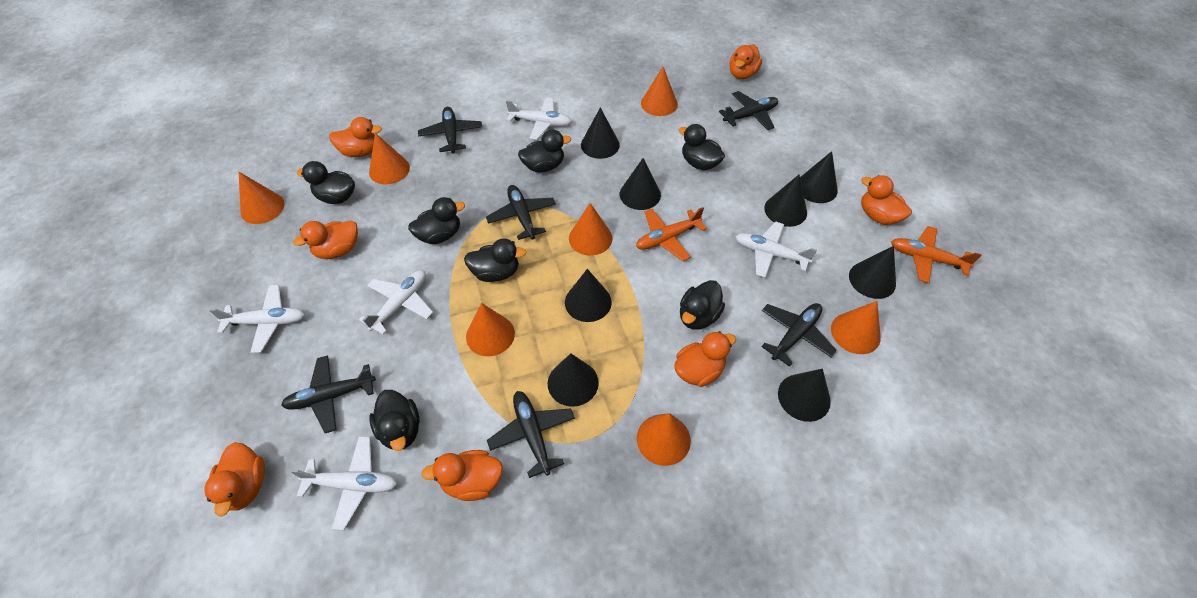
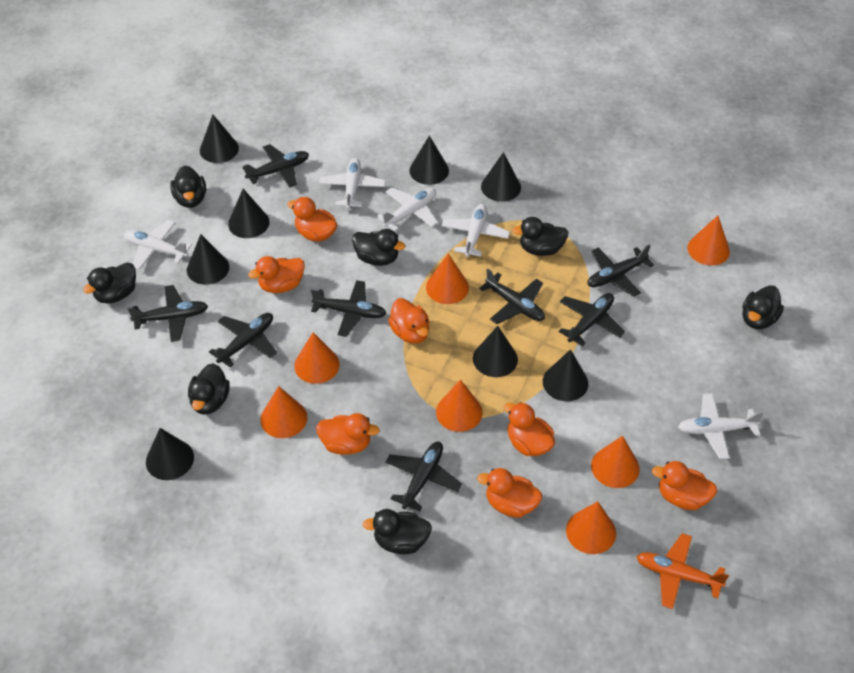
black plane: 6 -> 8
orange plane: 2 -> 1

